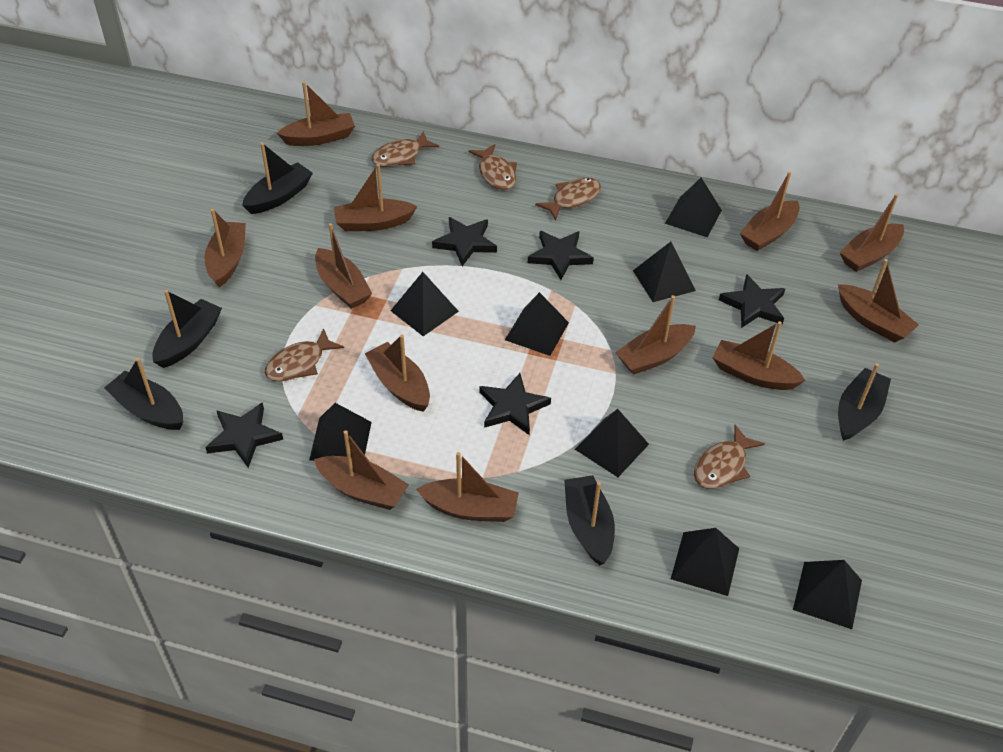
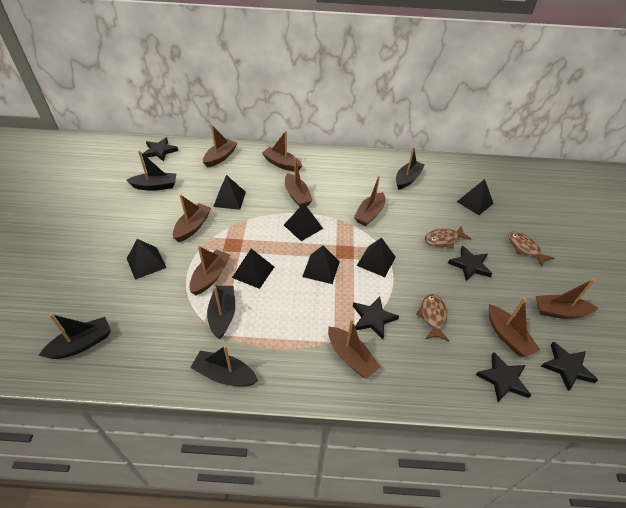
black pyramid: 8 -> 7
brown boat: 12 -> 9
brown fish: 5 -> 3

